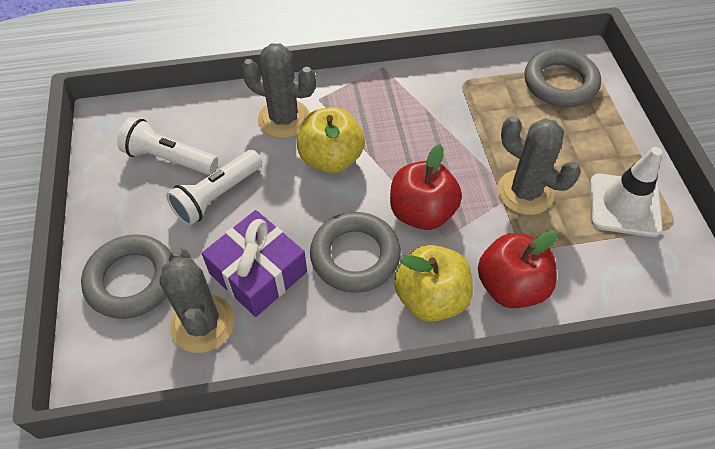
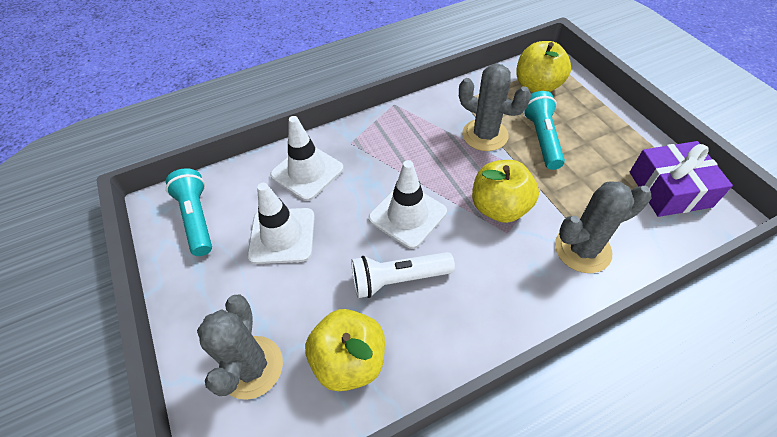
grey ring: 3 -> 0
red apple: 2 -> 0
turquoise flashlight: 0 -> 2
white flashlight: 2 -> 1
white traffic cone: 1 -> 3
yellow apple: 2 -> 3

